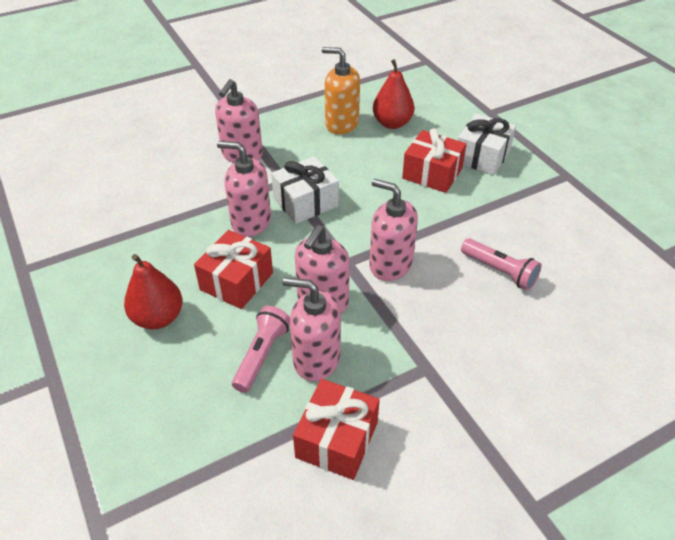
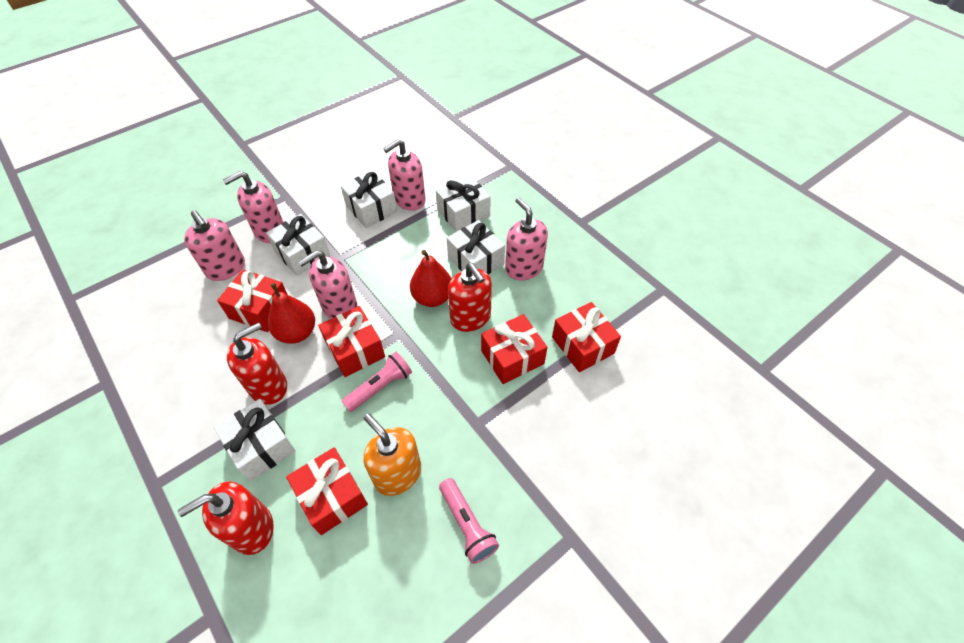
red gift: 3 -> 5
red soap dispenser: 0 -> 3
white gift: 2 -> 5

